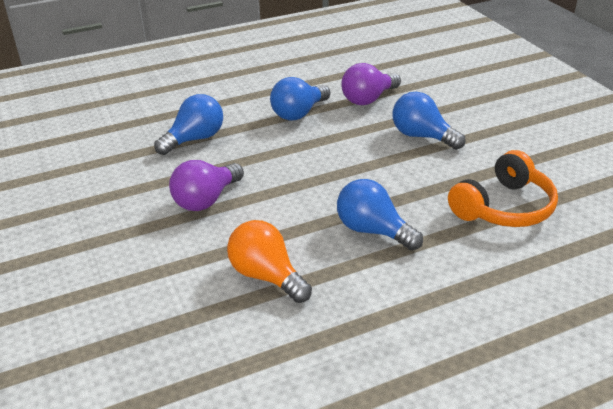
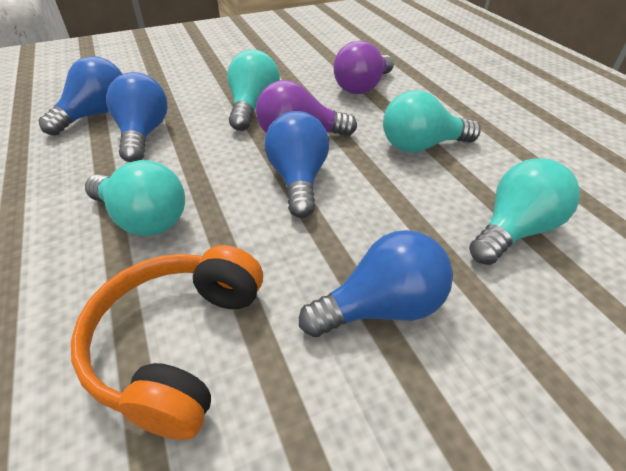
orange light bulb: 1 -> 0
turquoise light bulb: 0 -> 4

